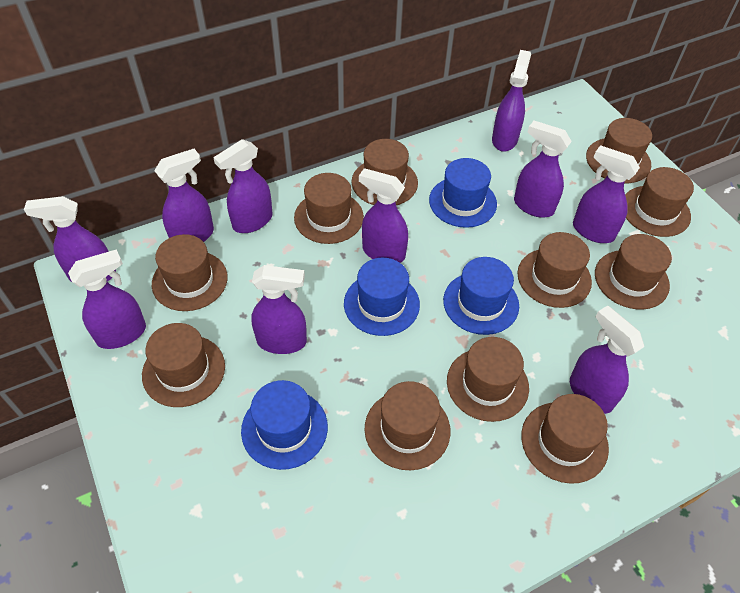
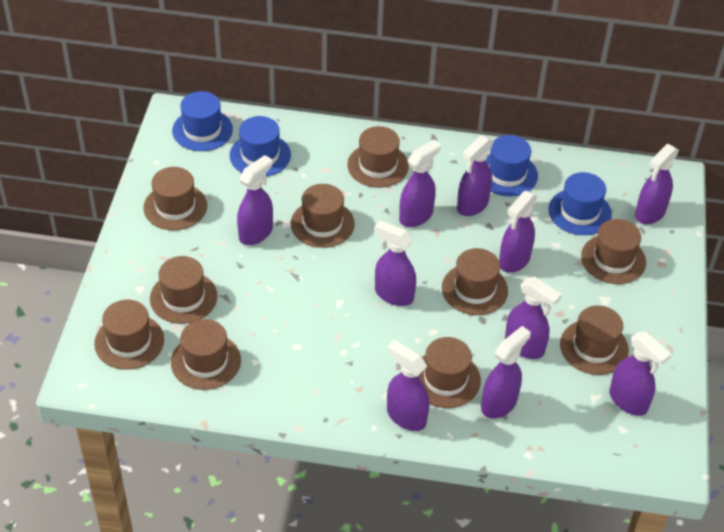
brown hat: 11 -> 10

